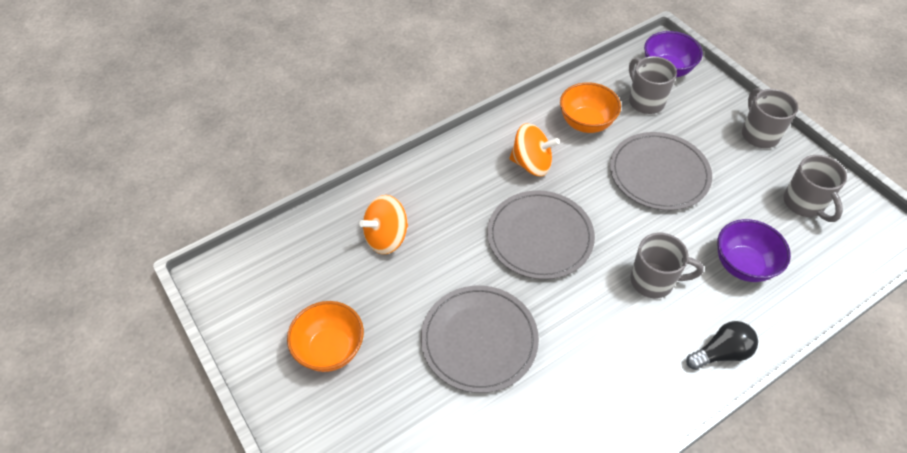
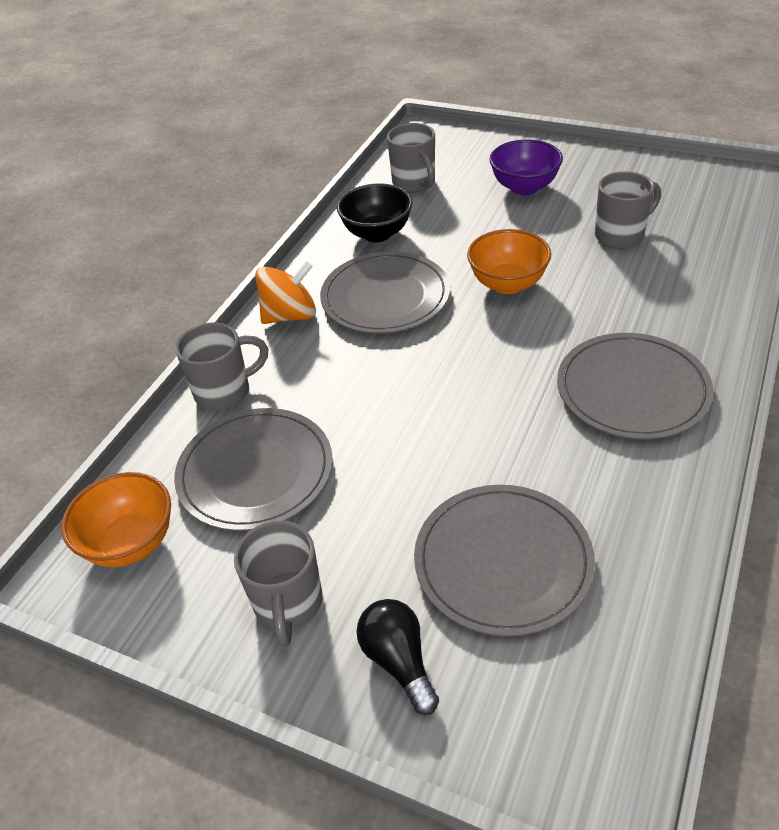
black bowl: 0 -> 1
grey plate: 3 -> 4
orange spinning top: 2 -> 1
purple bowl: 2 -> 1

